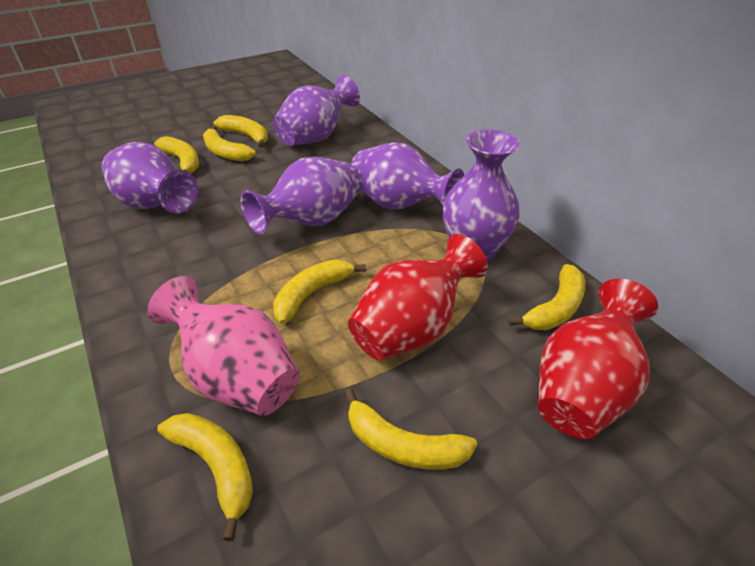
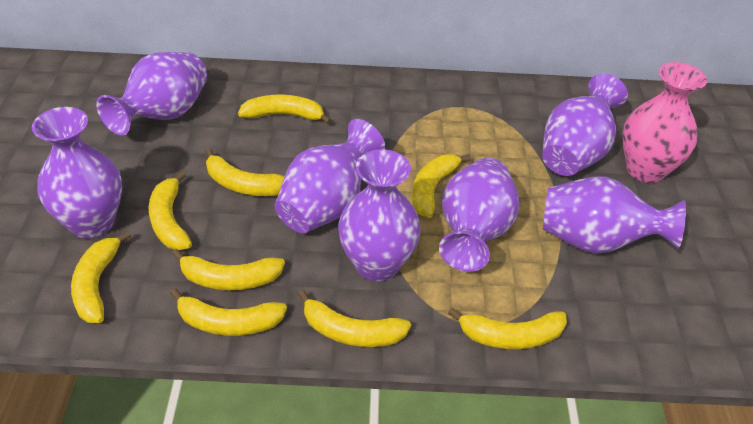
purple vase: 5 -> 7
red vase: 2 -> 0
yellow banana: 7 -> 9

